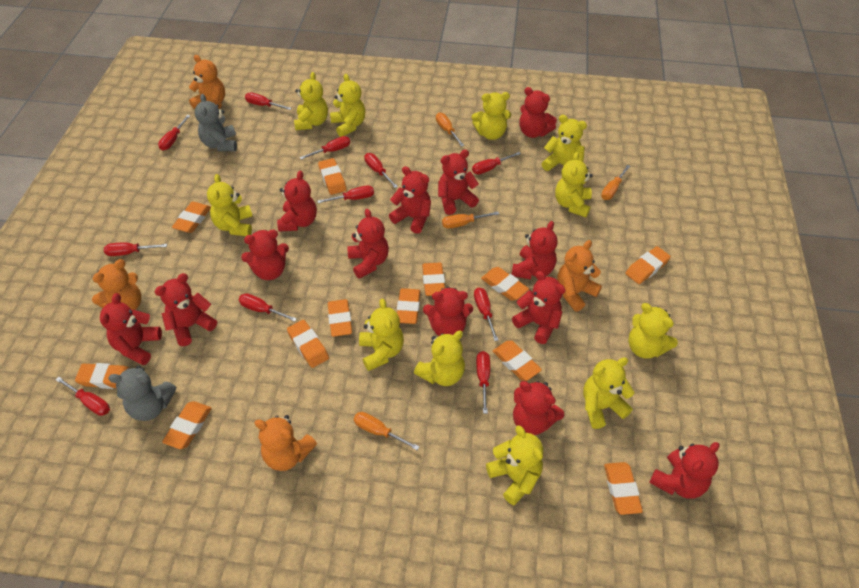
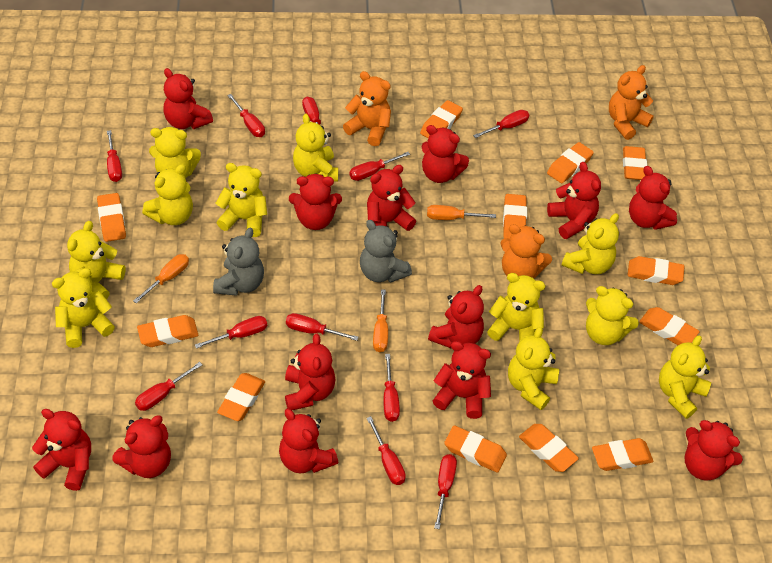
orange screwdriver: 4 -> 3
orange teddy bear: 4 -> 3

